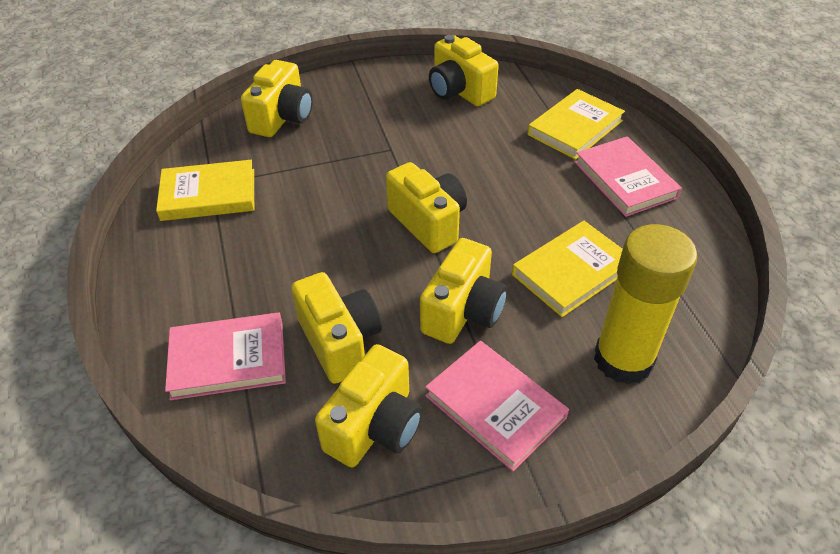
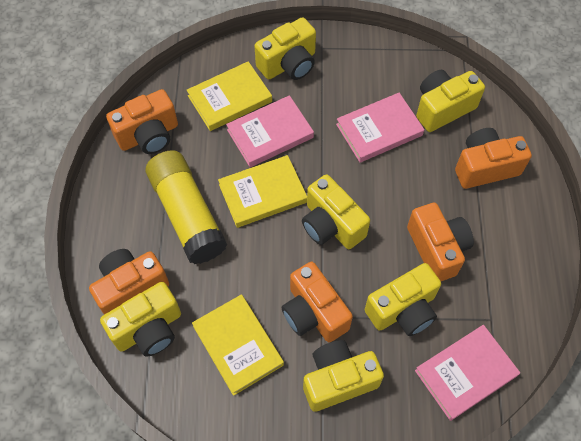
orange camera: 0 -> 5

